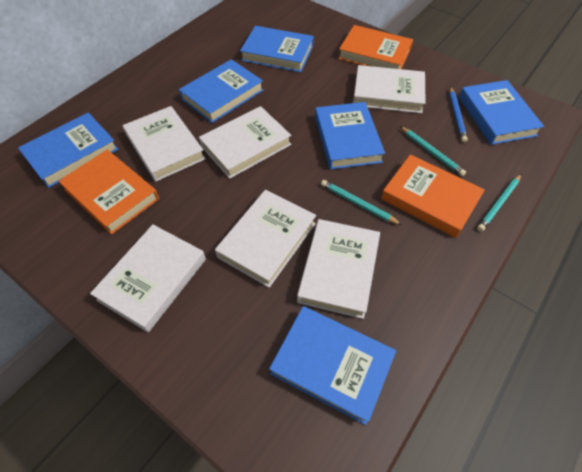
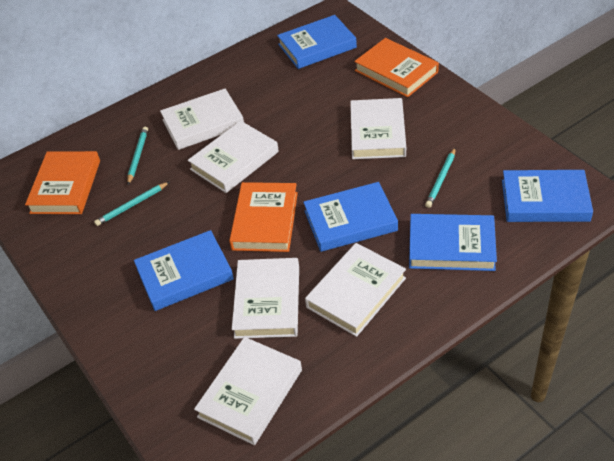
blue book: 6 -> 5
blue pencil: 1 -> 0

